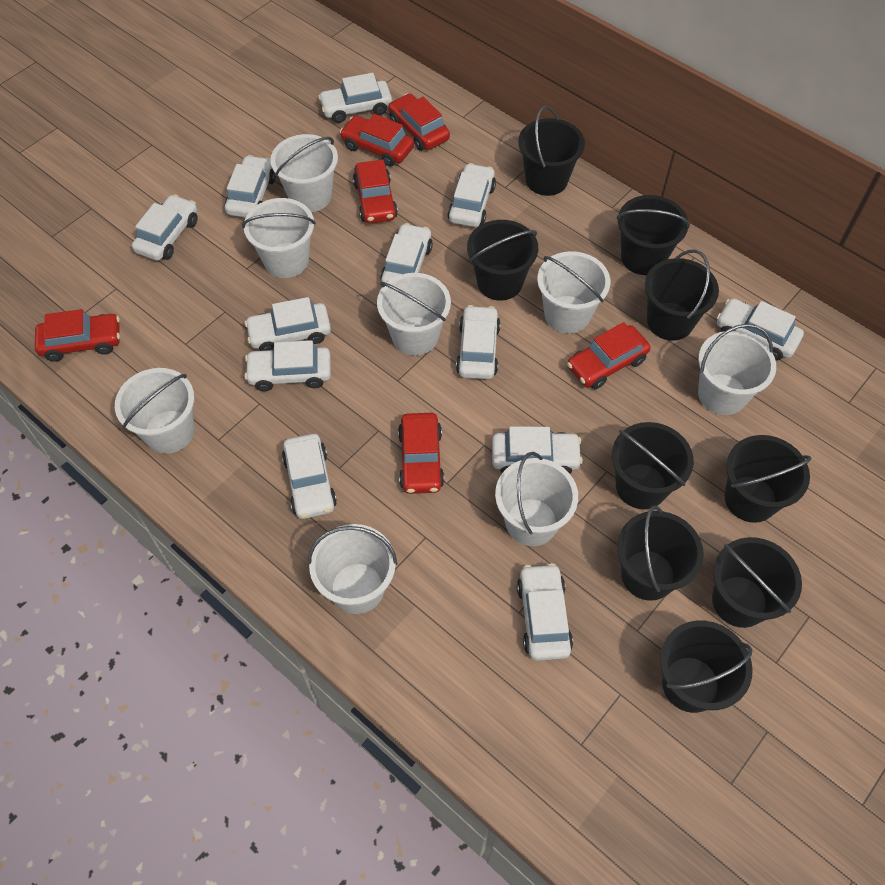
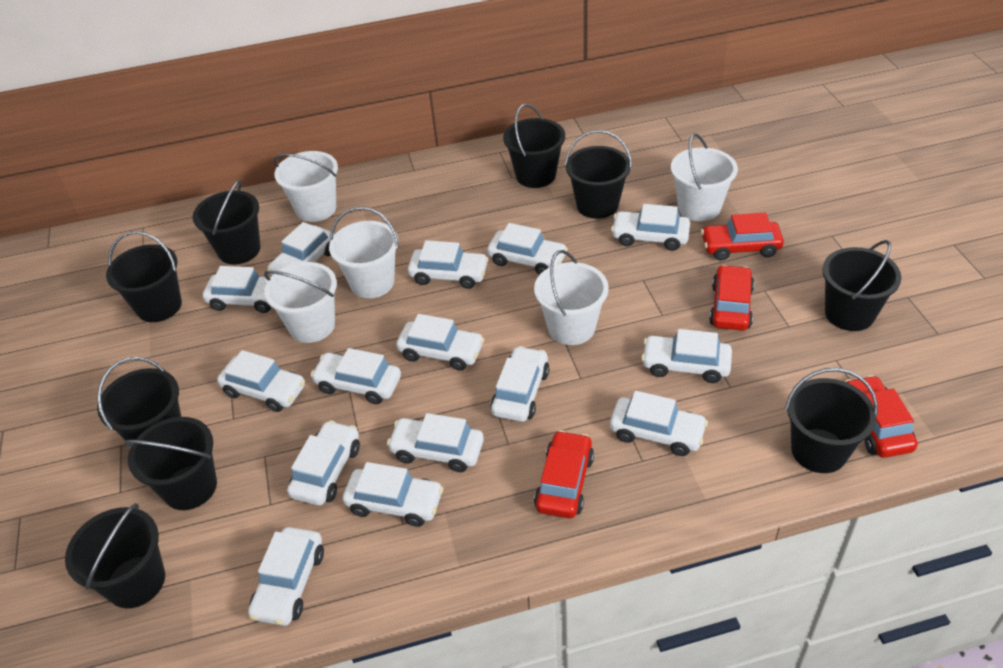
red car: 6 -> 4
white bucket: 8 -> 5
white car: 12 -> 15

